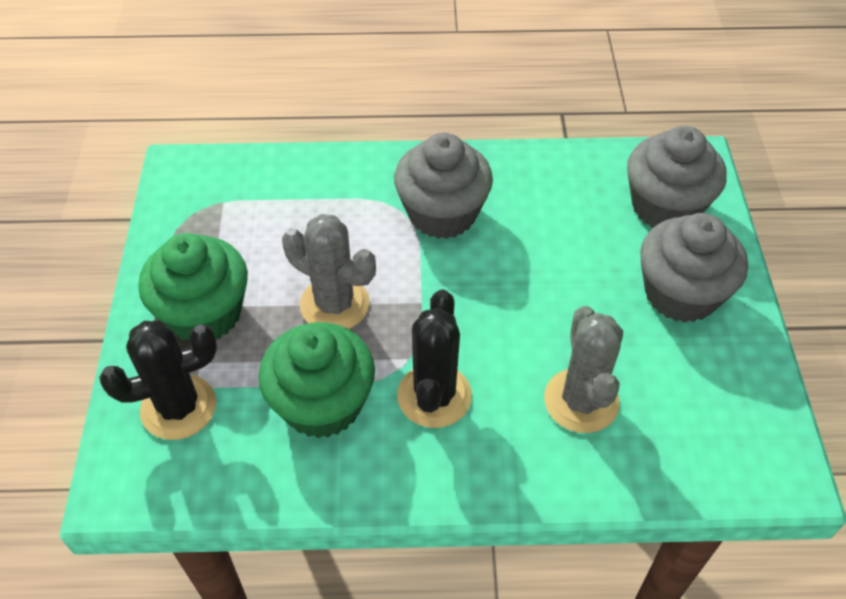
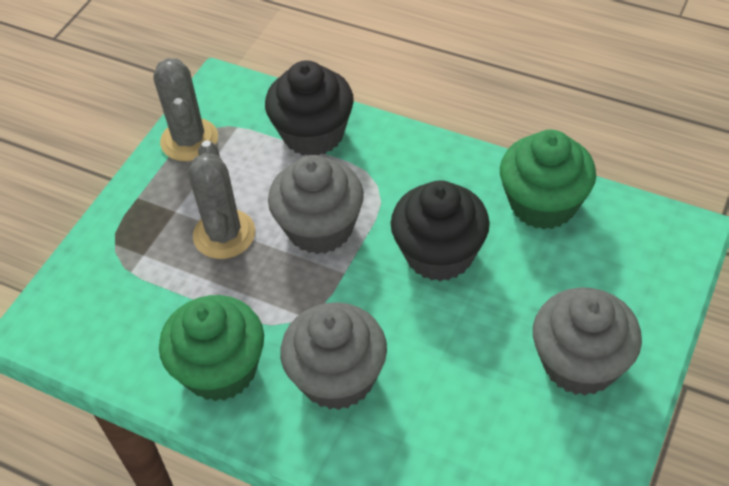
black cactus: 2 -> 0
black cupcake: 0 -> 2

